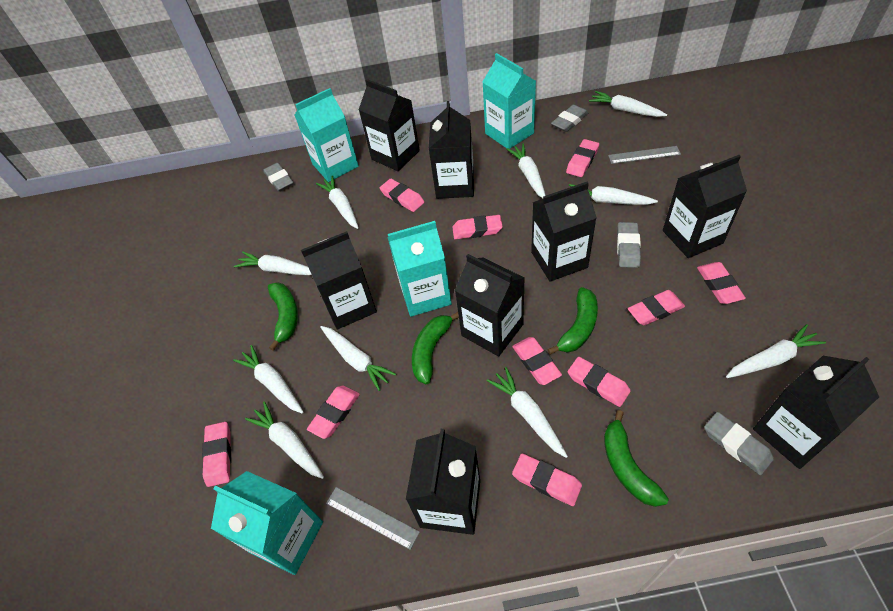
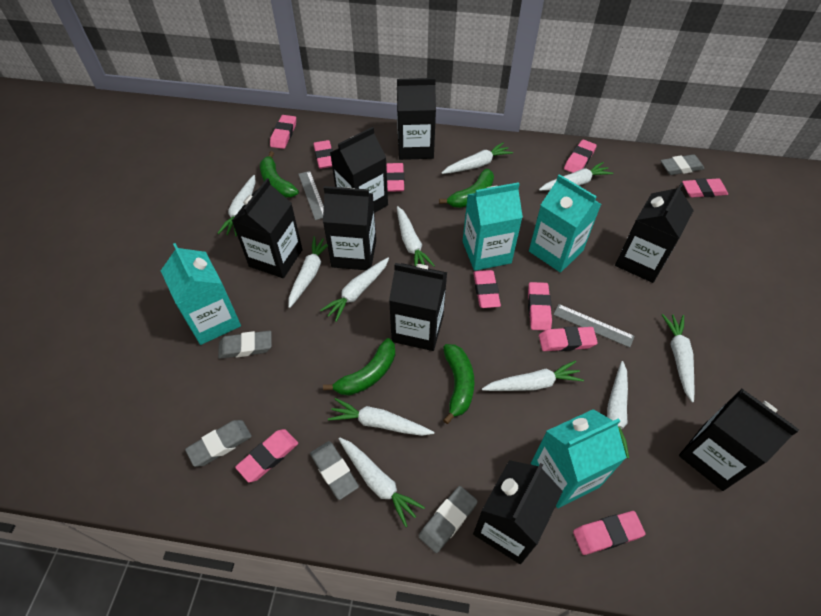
grey eraser: 4 -> 5
white carrot: 10 -> 11

